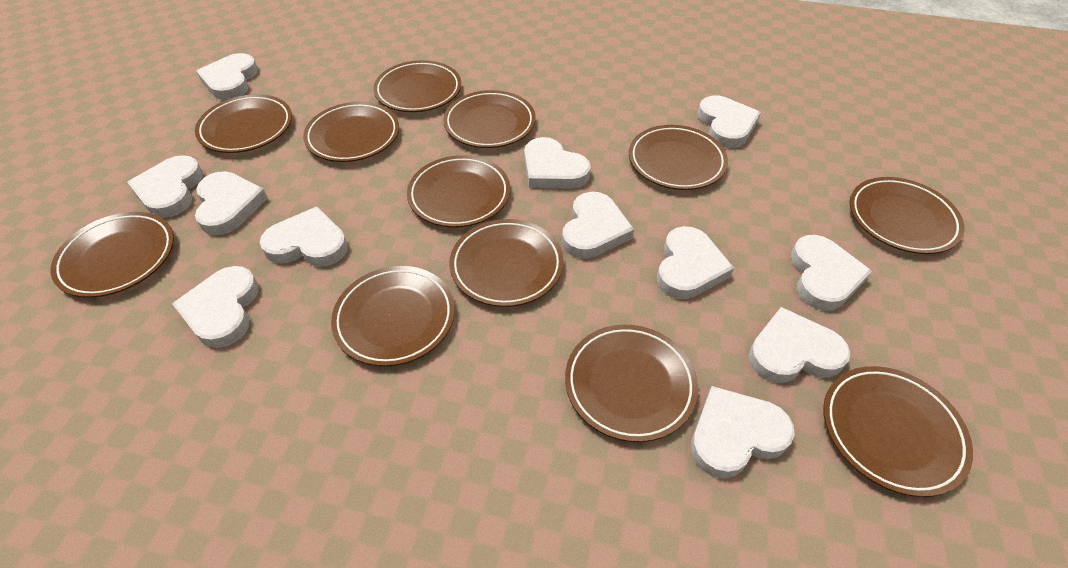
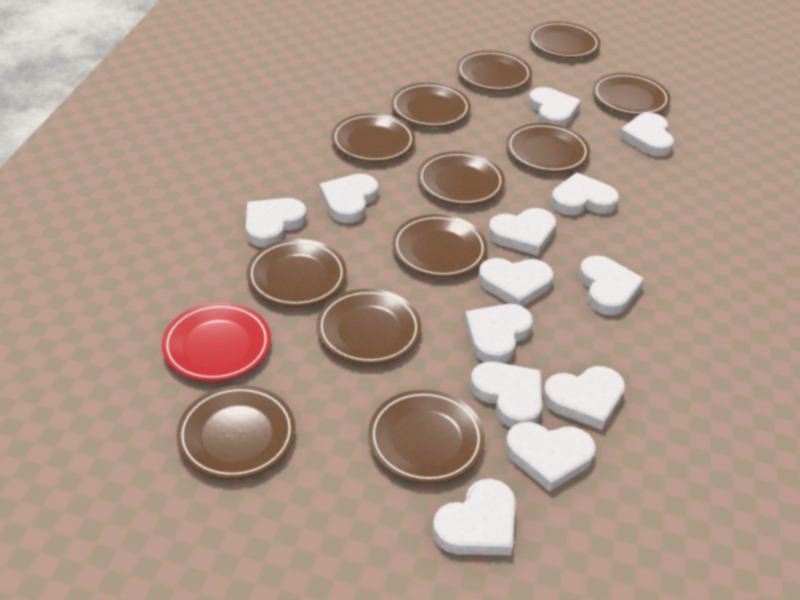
red plate: 0 -> 1
white heart: 12 -> 13

